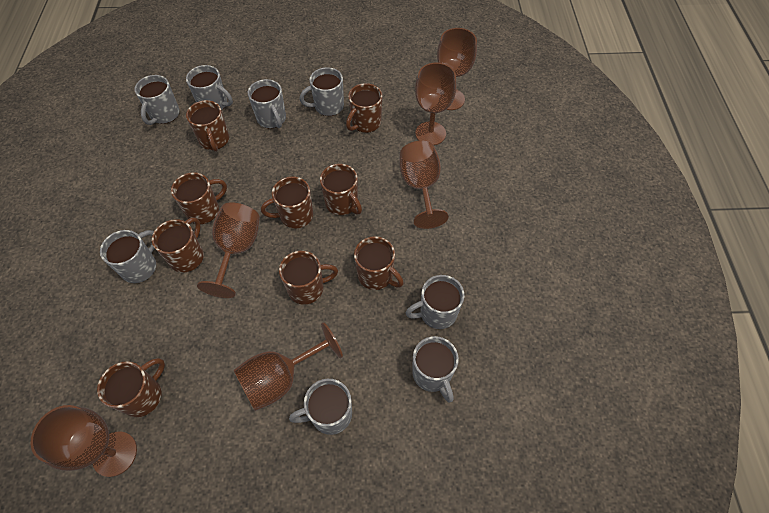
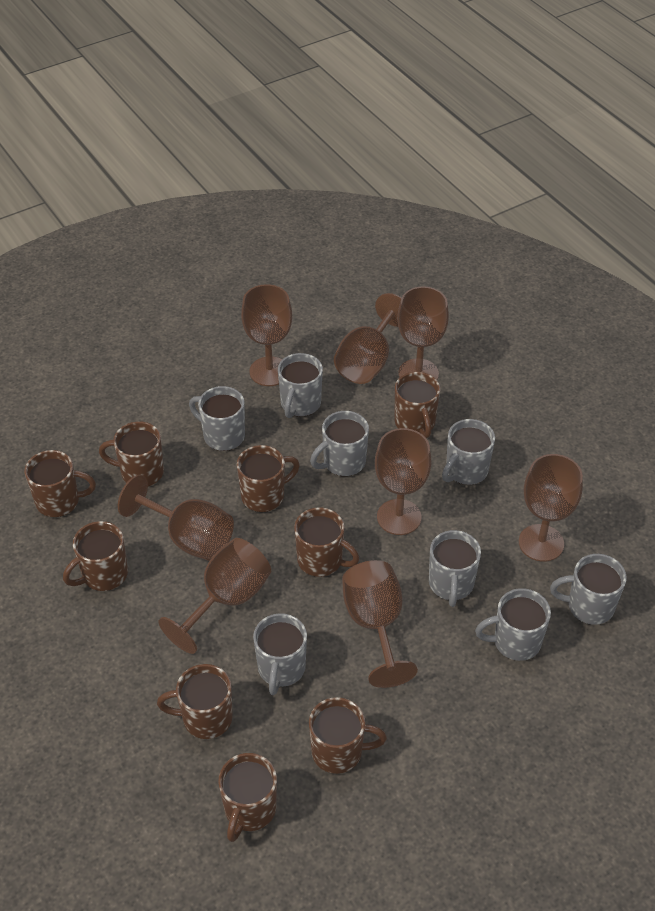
brown goblet: 6 -> 8

